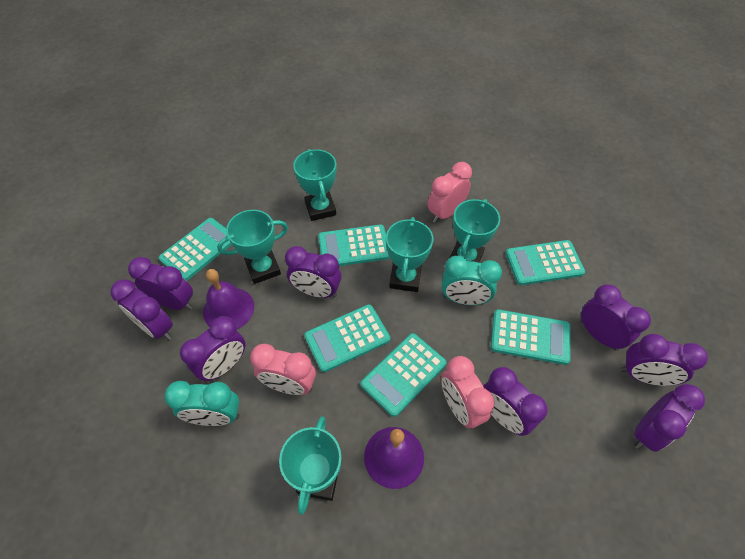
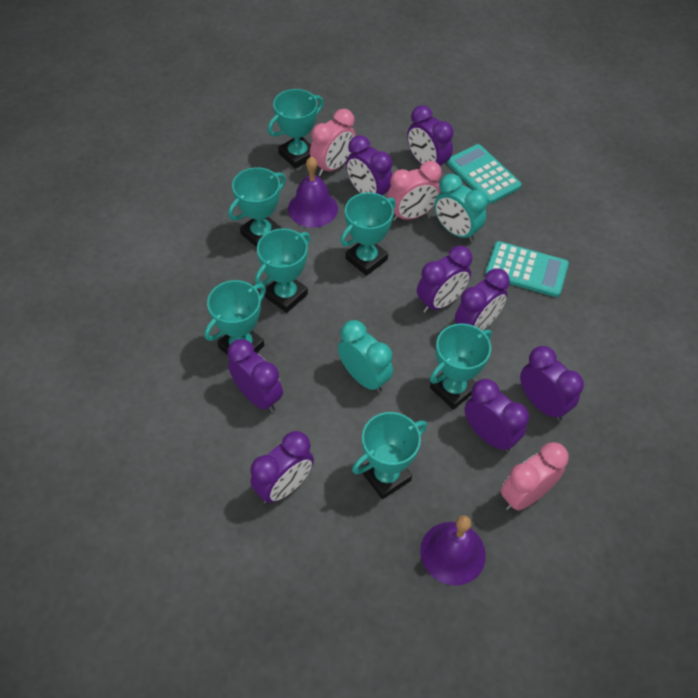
turquoise calculator: 6 -> 2
turquoise trophy: 5 -> 7

